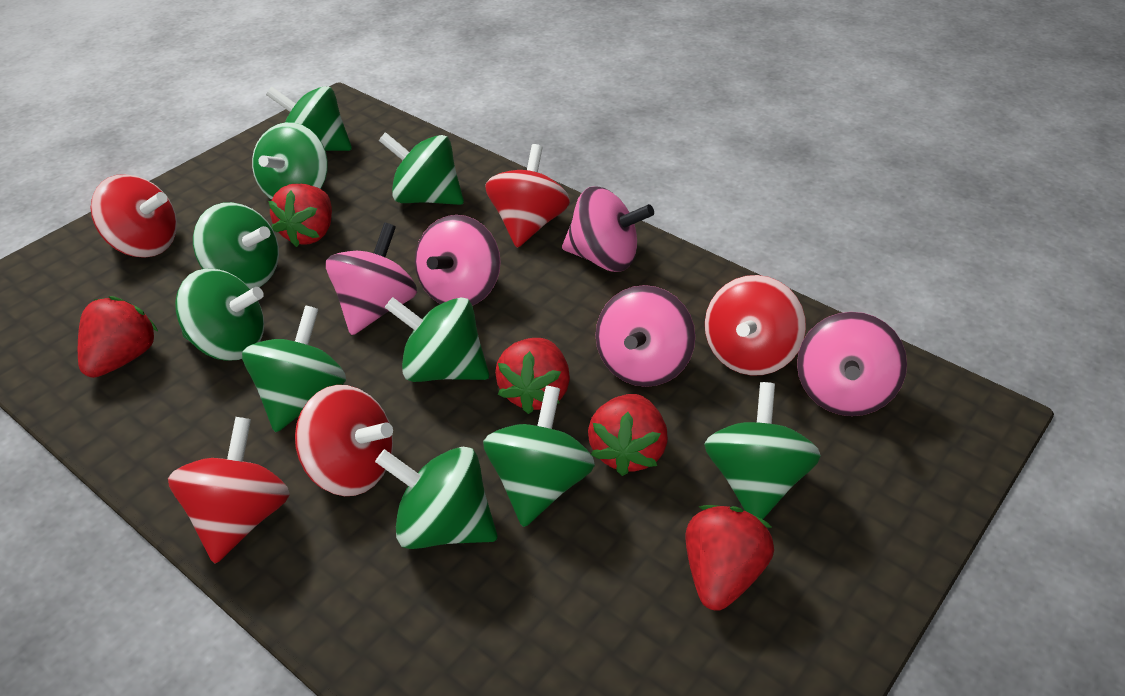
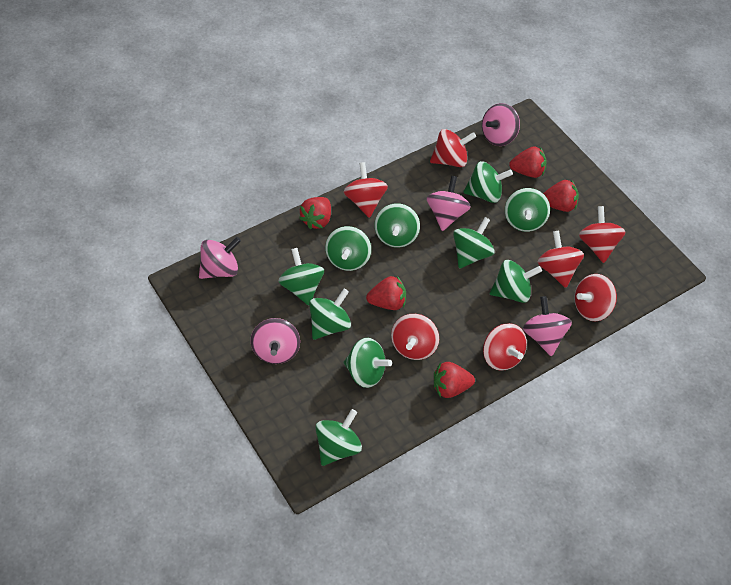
red spinning top: 5 -> 7

